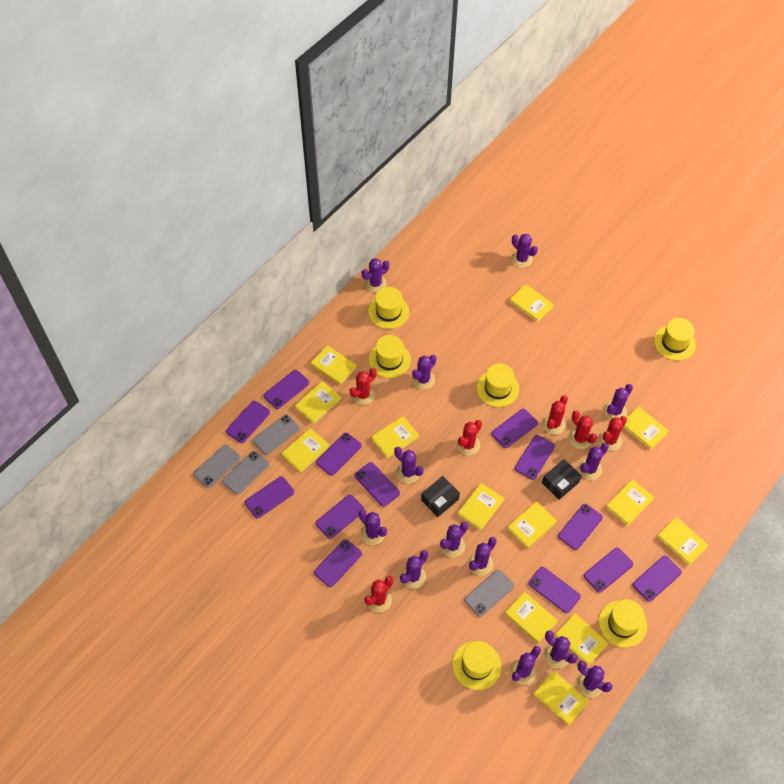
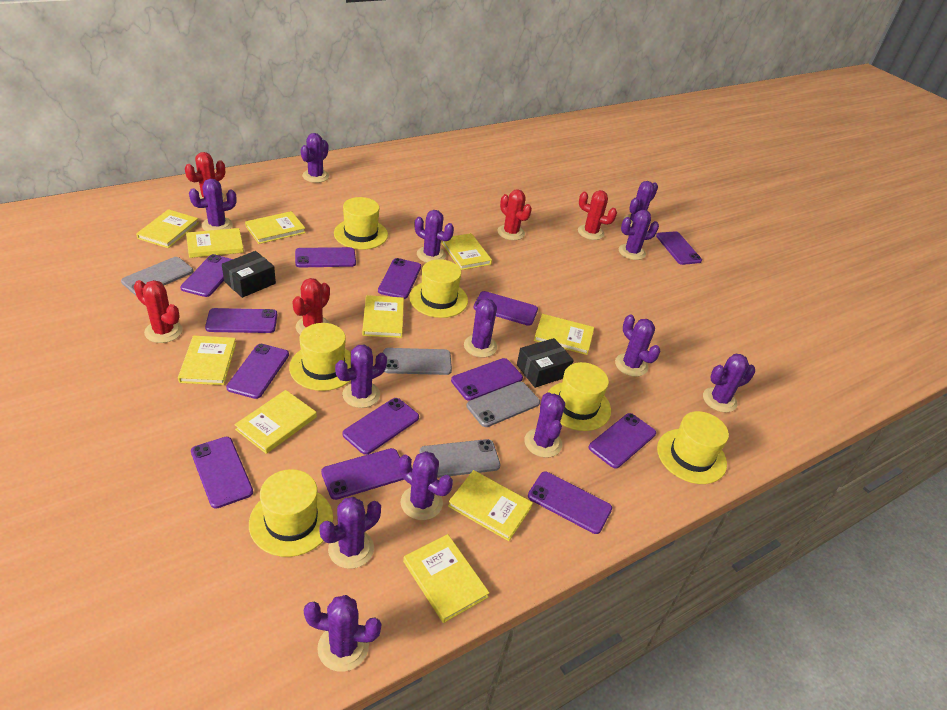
red cactus: 6 -> 5
yellow book: 13 -> 10

